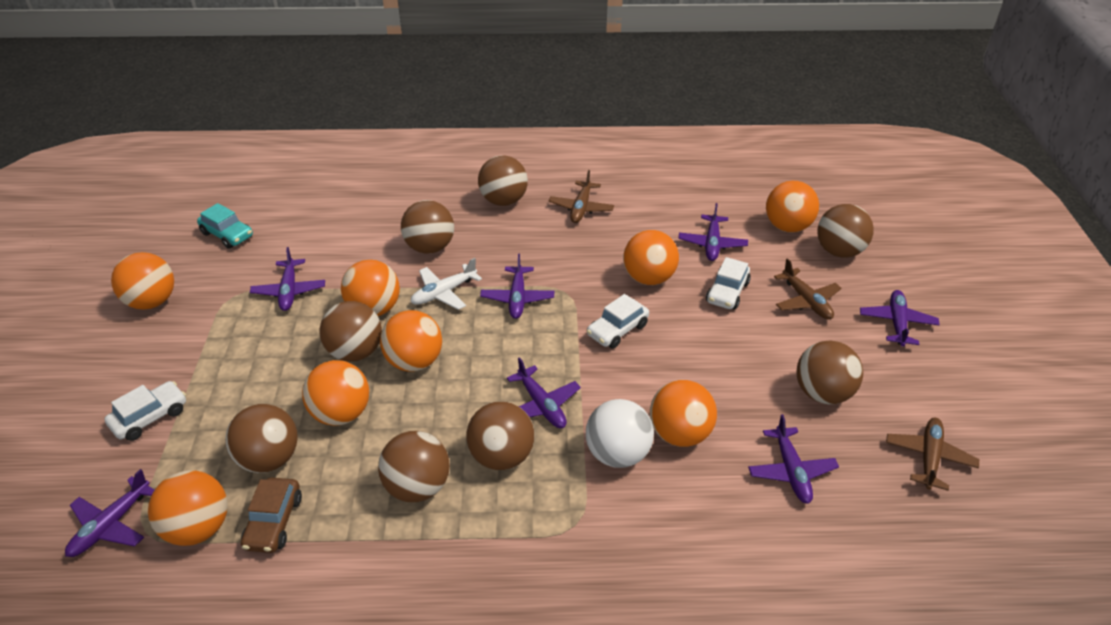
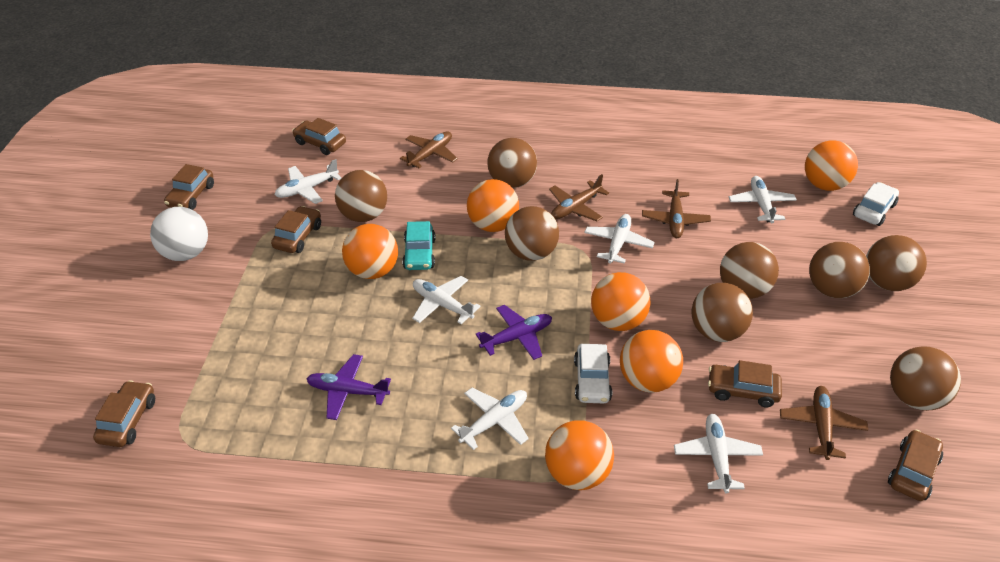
brown car: 1 -> 6
brown plane: 3 -> 4
orange ball: 8 -> 6
purple plane: 7 -> 2
white car: 3 -> 2
white plane: 1 -> 6

